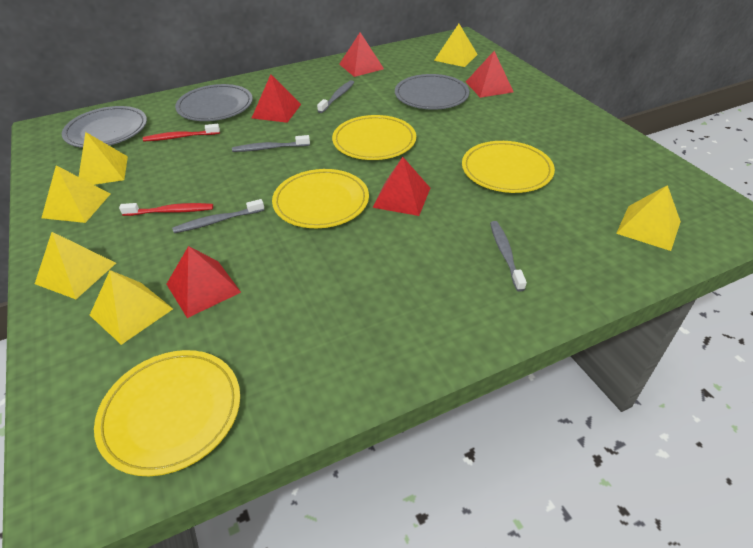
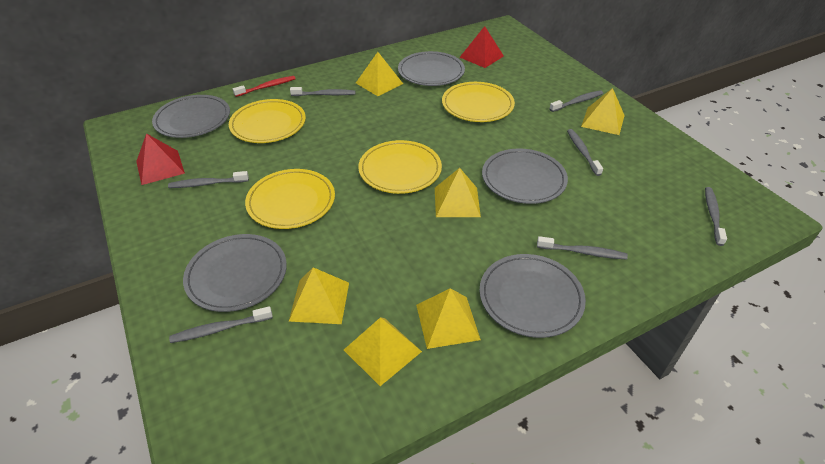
grey plate: 3 -> 5
grey toothbrush: 4 -> 7
red pyramid: 5 -> 2
red toothbrush: 2 -> 1

